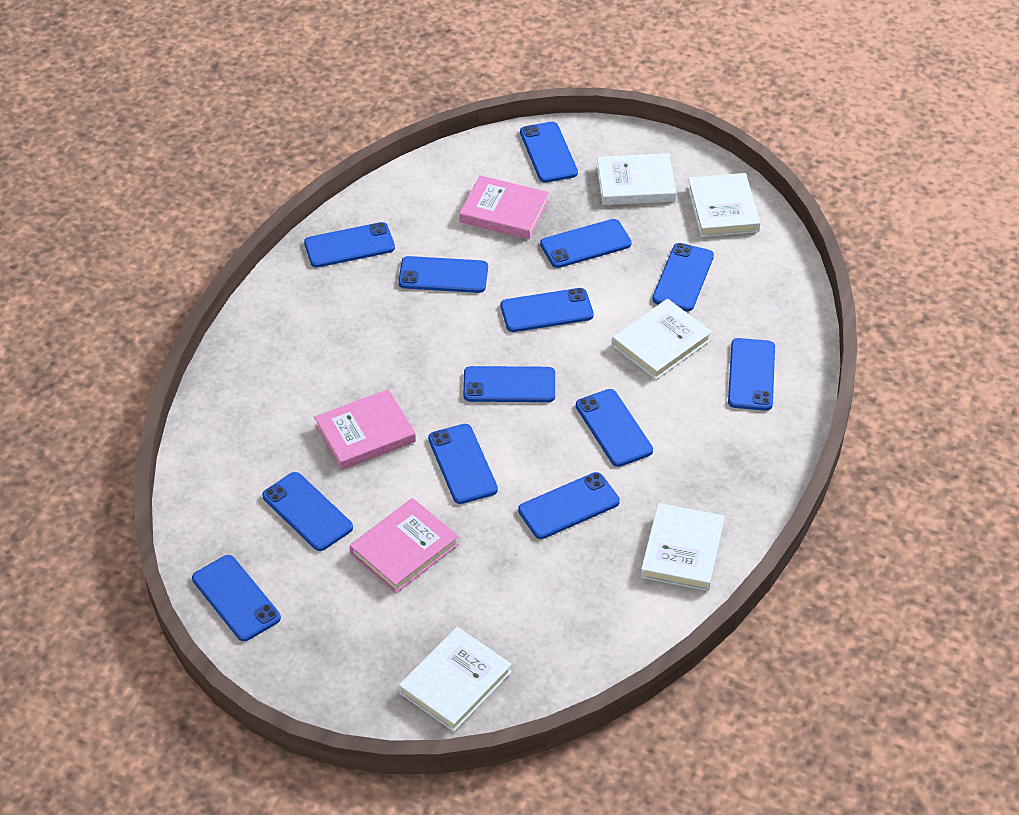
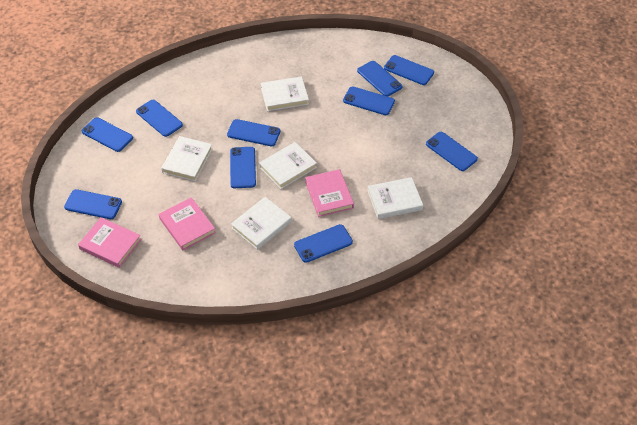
blue phone: 13 -> 10

